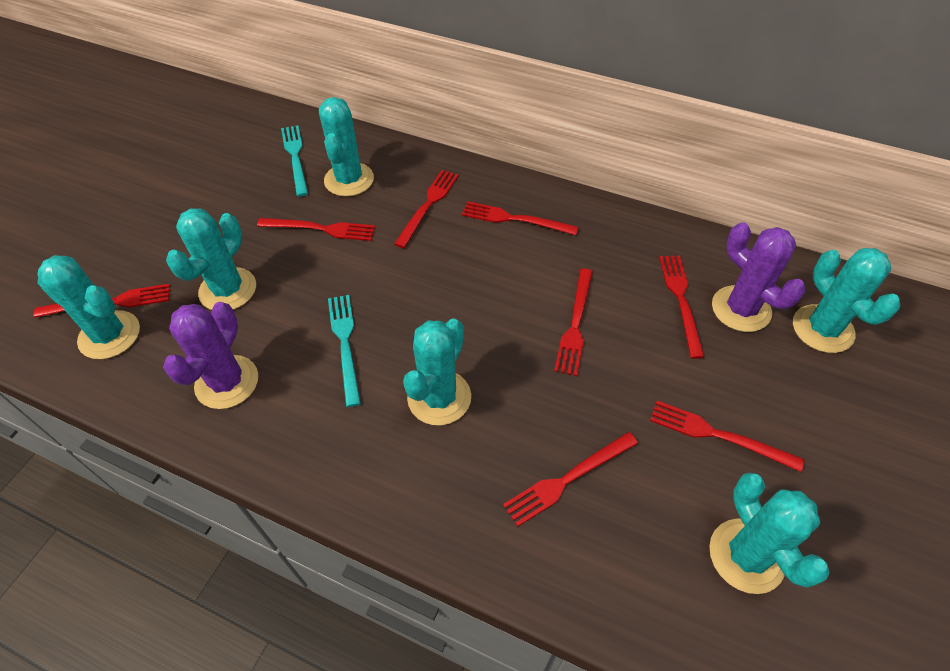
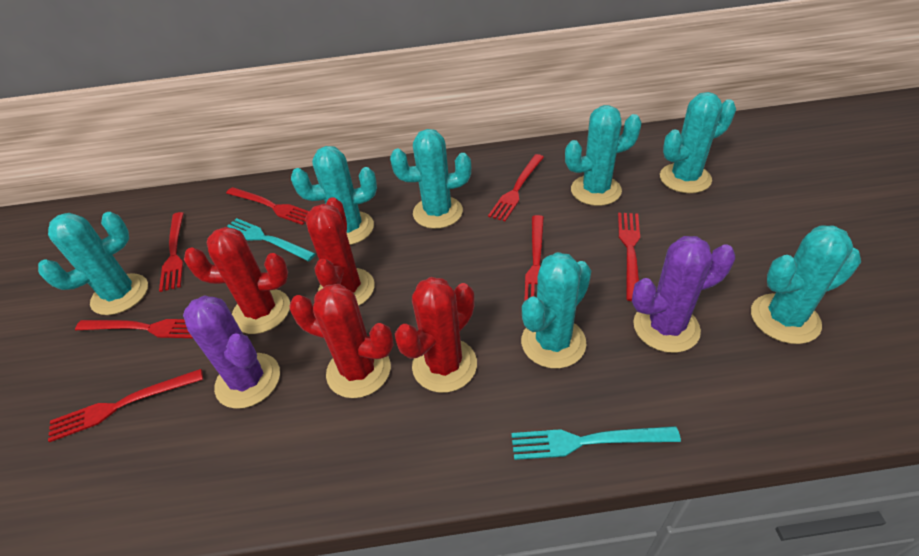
red cactus: 0 -> 4
red fork: 8 -> 7
turquoise cactus: 6 -> 7

